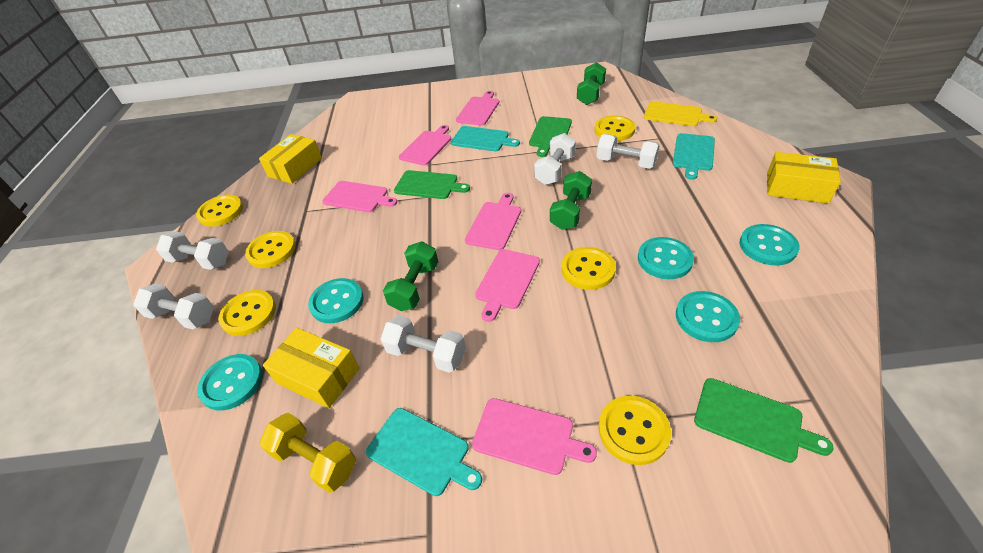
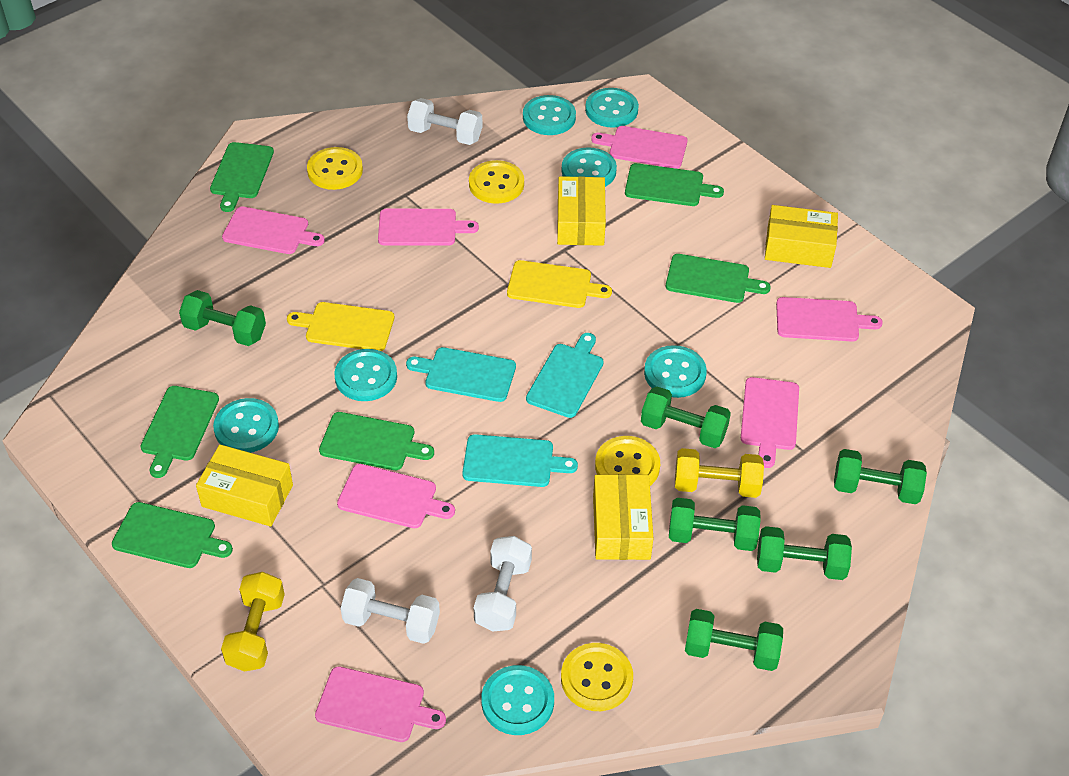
green cutting board: 3 -> 6
green dumbbell: 3 -> 6
pink cutting board: 6 -> 7
turquoise button: 5 -> 7
white dumbbell: 5 -> 3
yellow box: 3 -> 4
yellow button: 6 -> 4
yellow cutting board: 1 -> 2
yellow dumbbell: 1 -> 2

